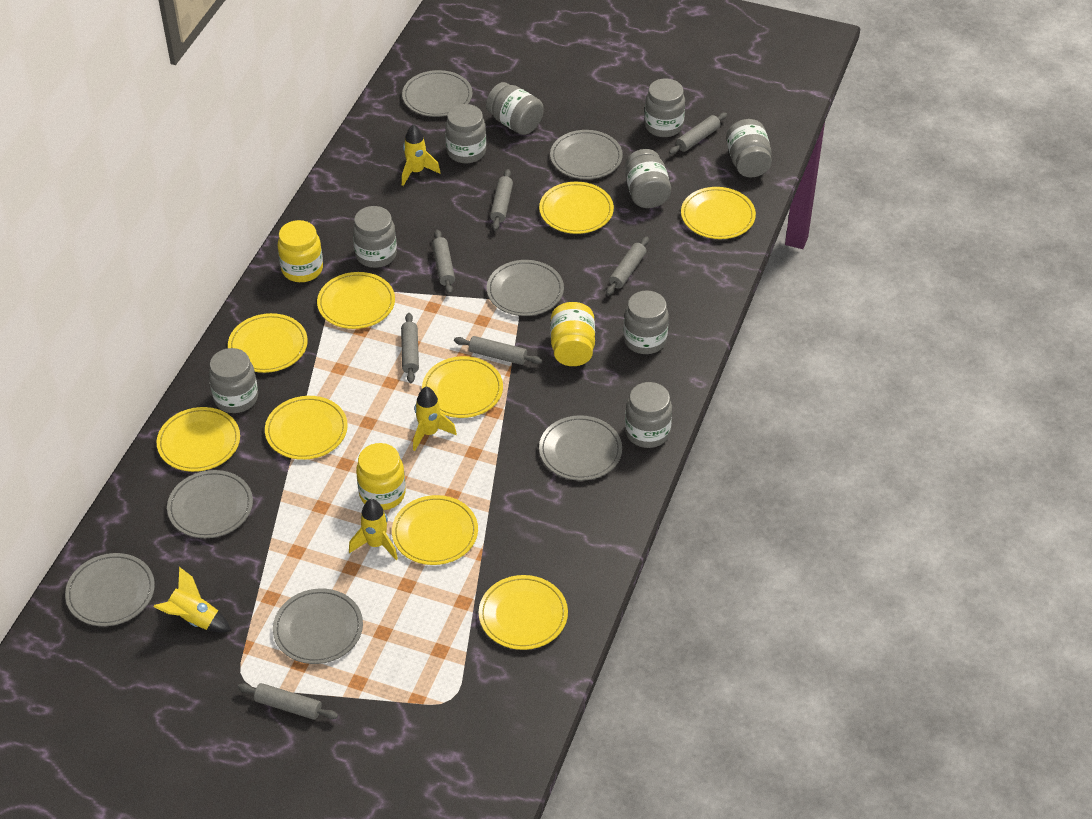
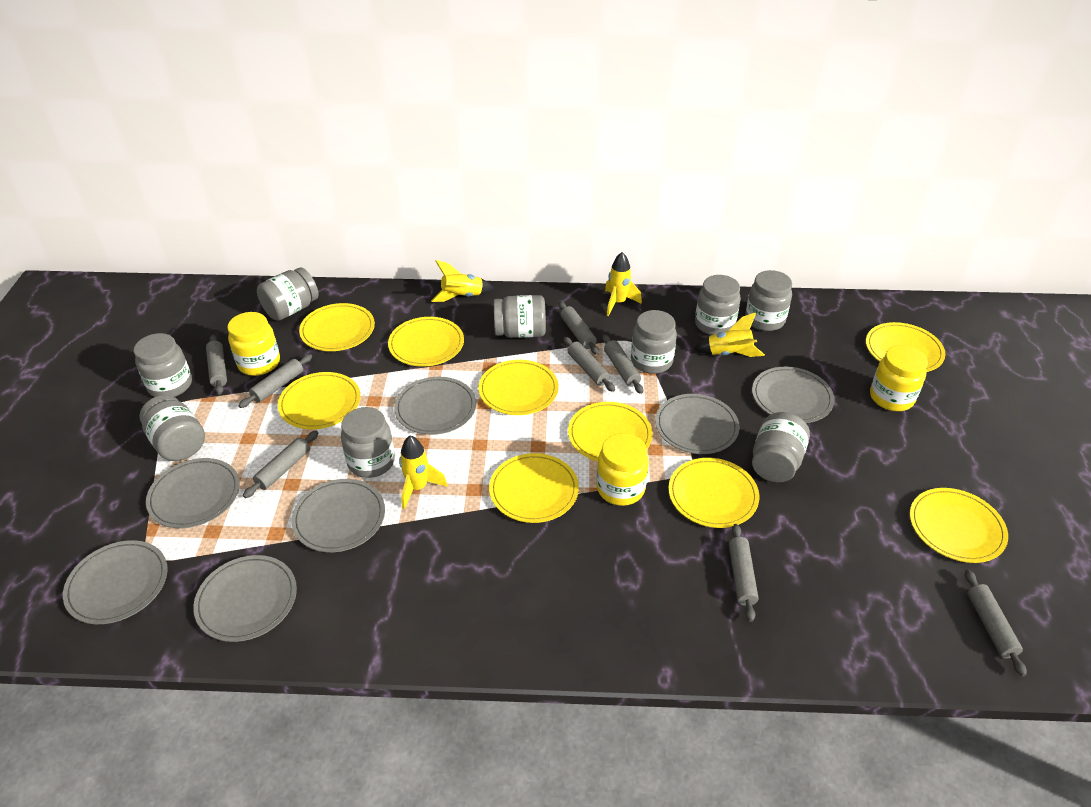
grey rolling pin: 7 -> 8

